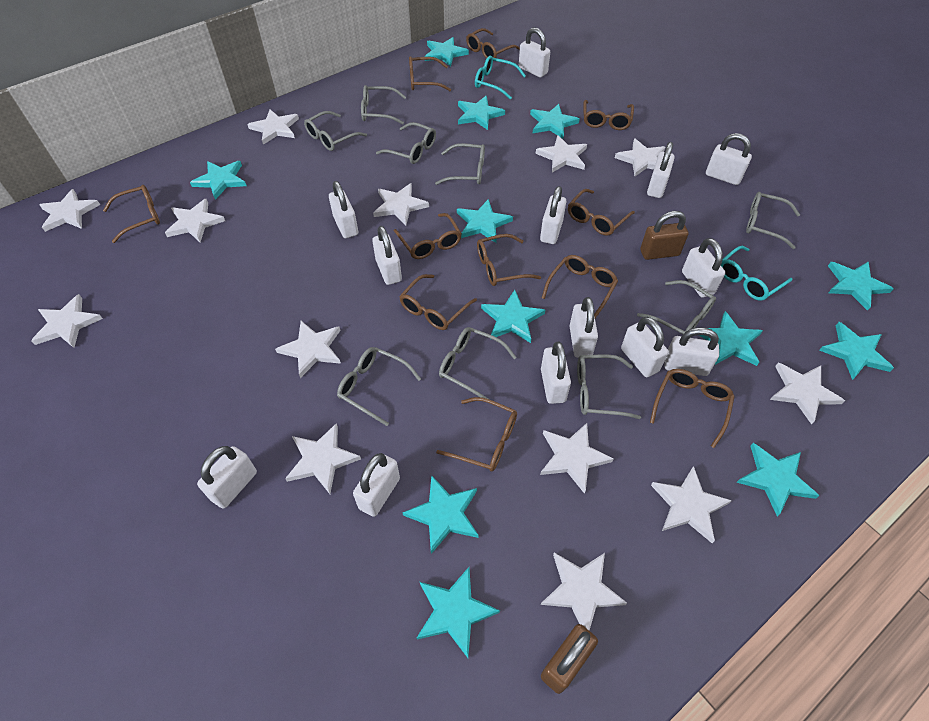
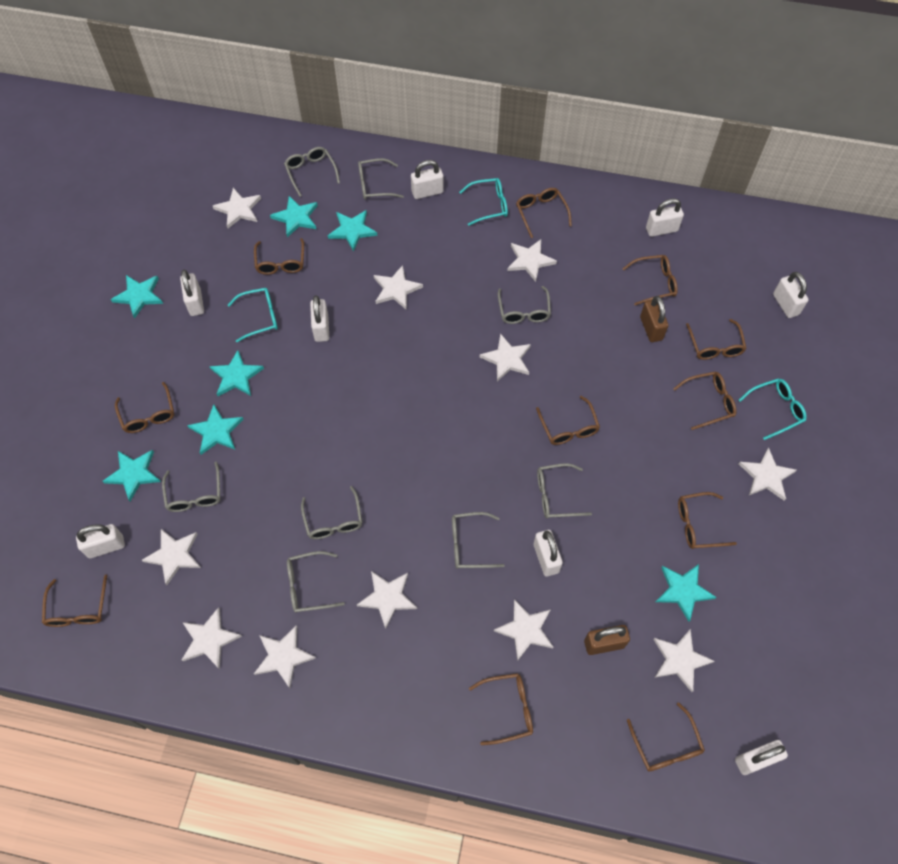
grey glasses: 9 -> 8
turquoise glasses: 2 -> 3
turquoise star: 12 -> 7
white padlock: 13 -> 8
white star: 13 -> 11

